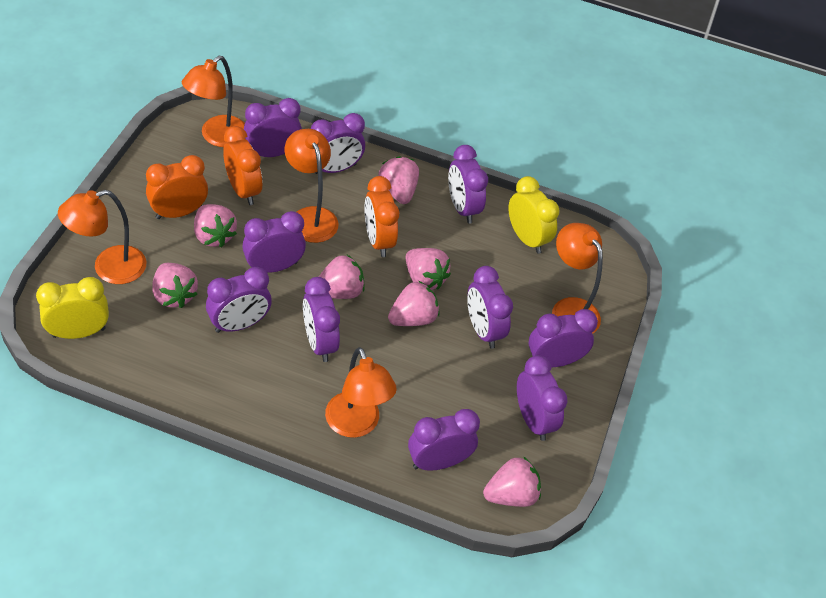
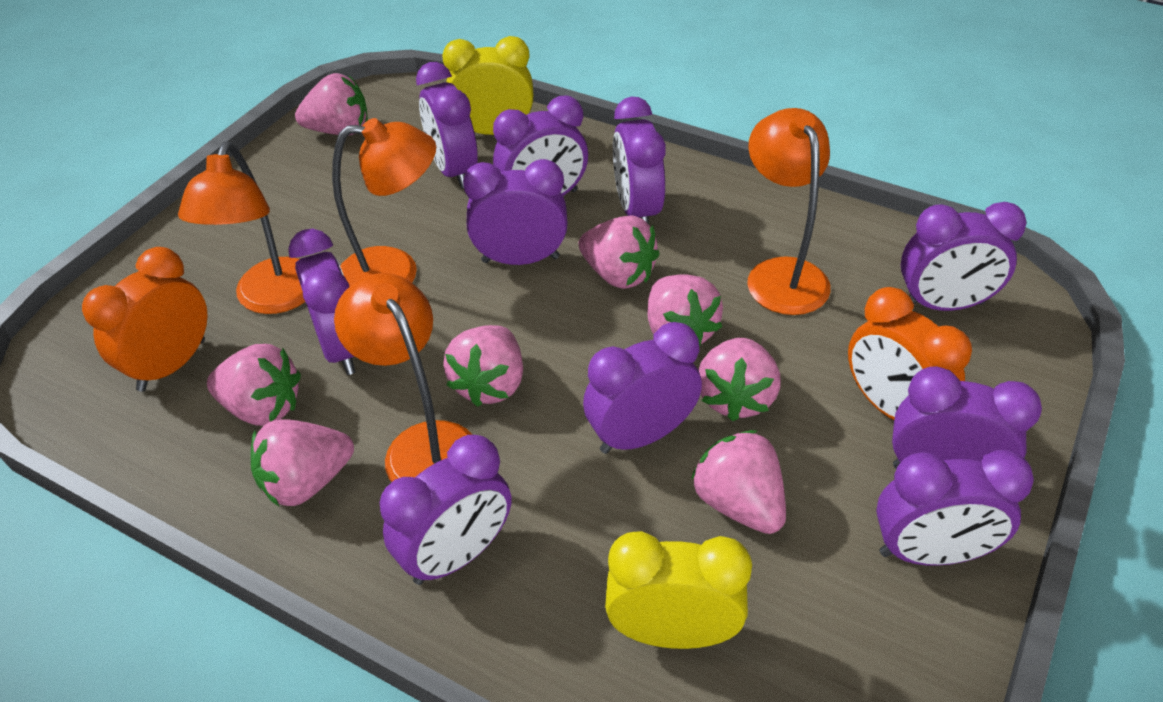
orange clock: 3 -> 2
orange lamp: 5 -> 4
pink strawberry: 7 -> 8

